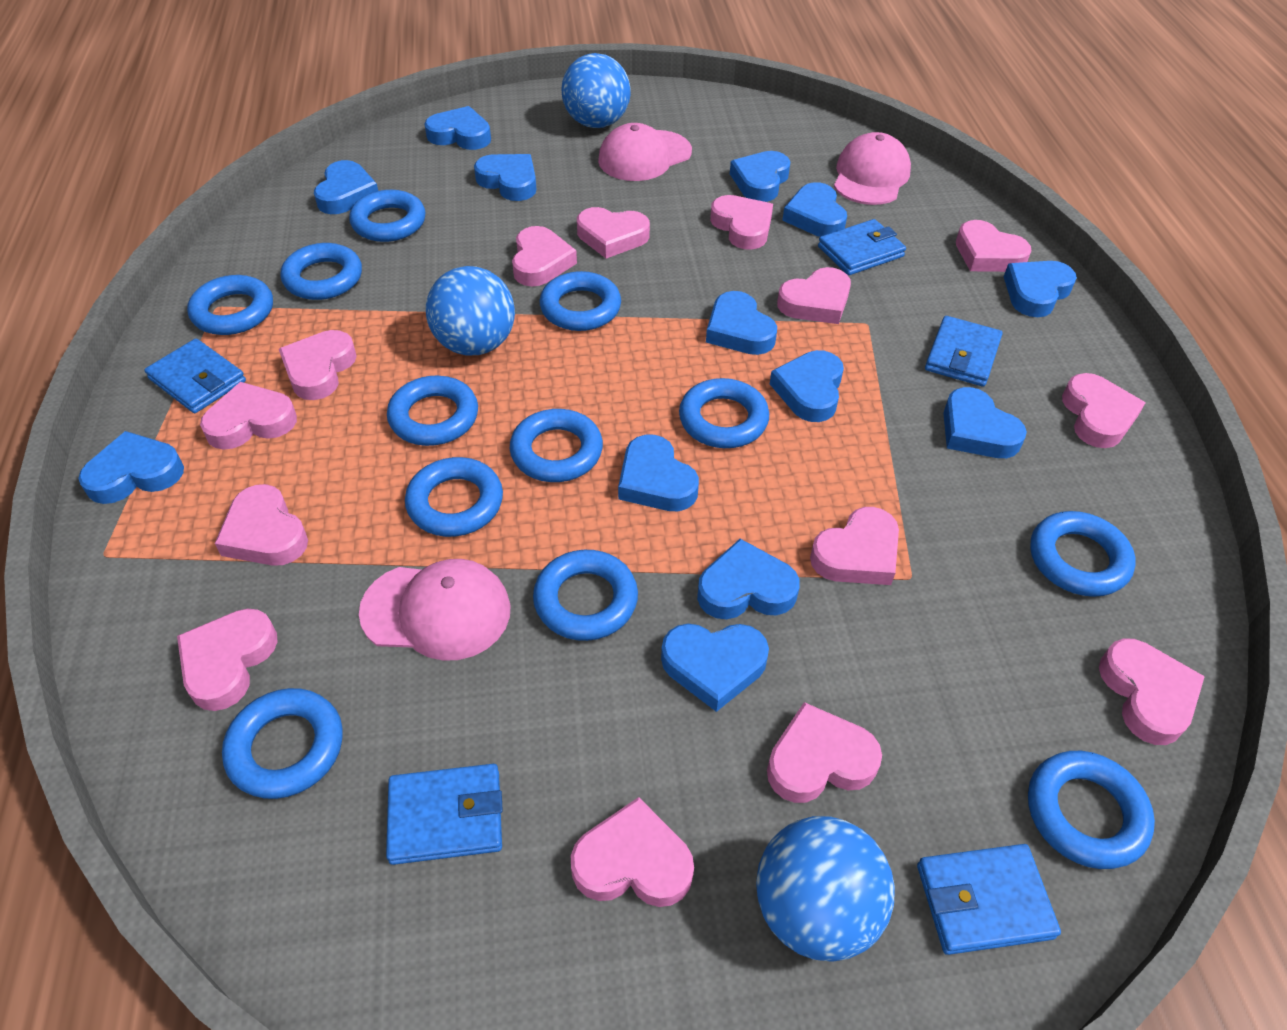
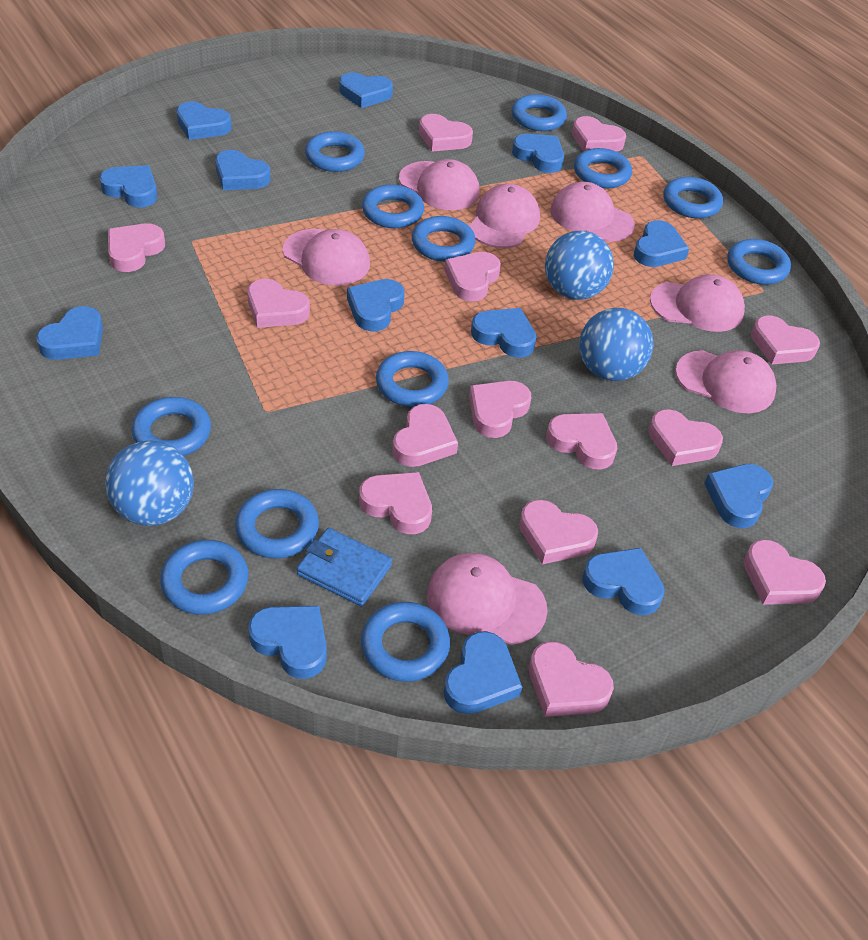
blue wallet: 5 -> 1
pink cap: 3 -> 7

